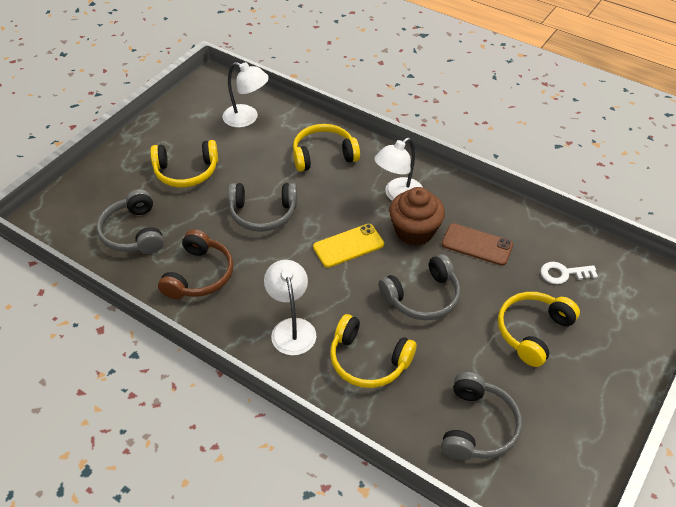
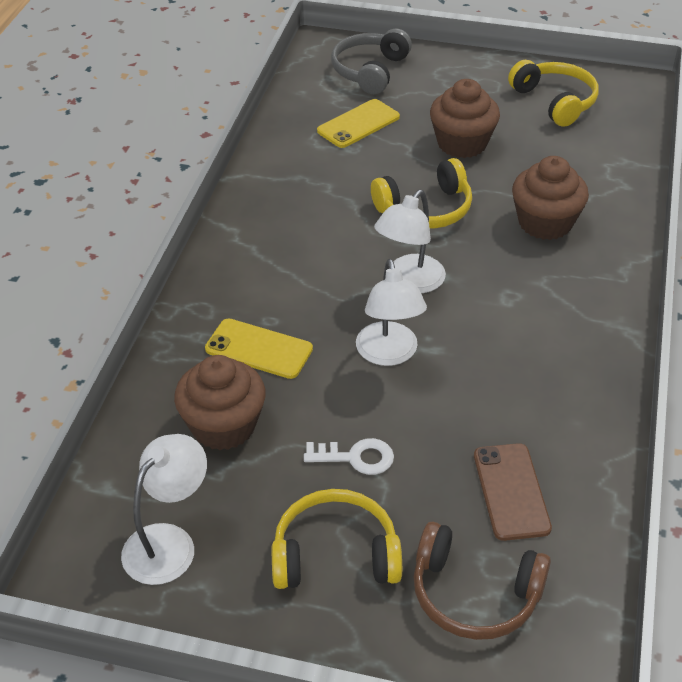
brown cupcake: 1 -> 3
grey headphones: 4 -> 1
yellow headphones: 4 -> 3
yellow phone: 1 -> 2

